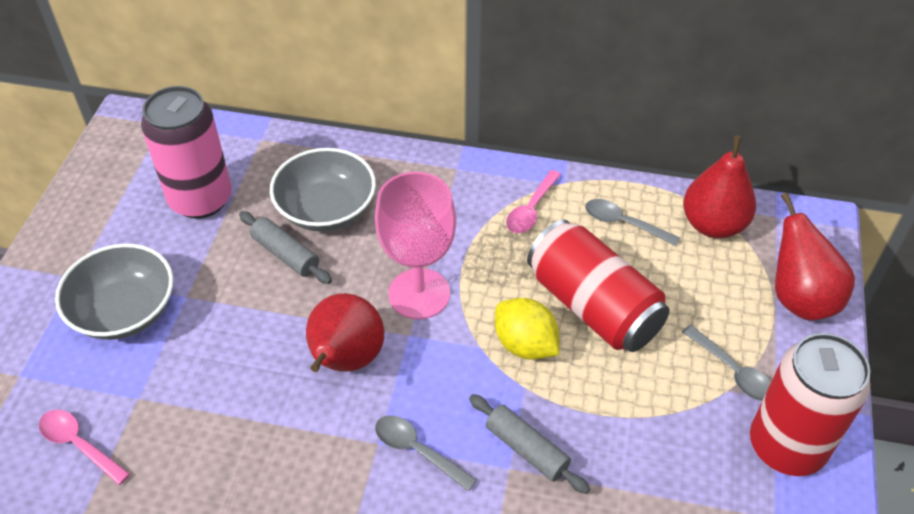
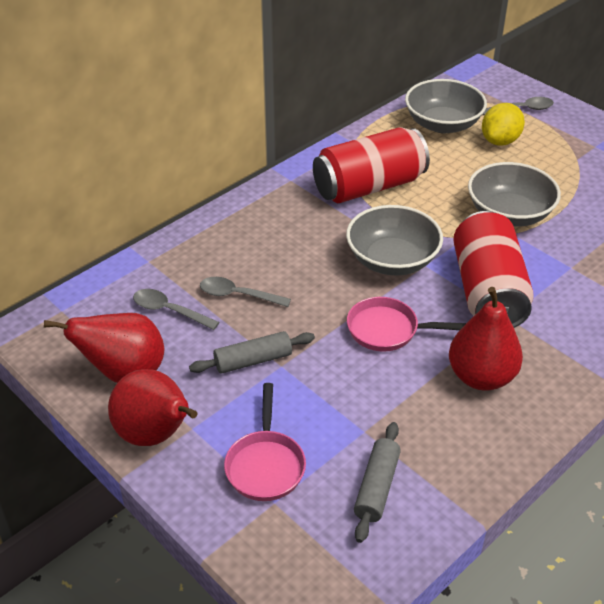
grey bowl: 2 -> 3
pink can: 1 -> 0
pink goblet: 1 -> 0
pink pan: 0 -> 2
pink spoon: 2 -> 0

